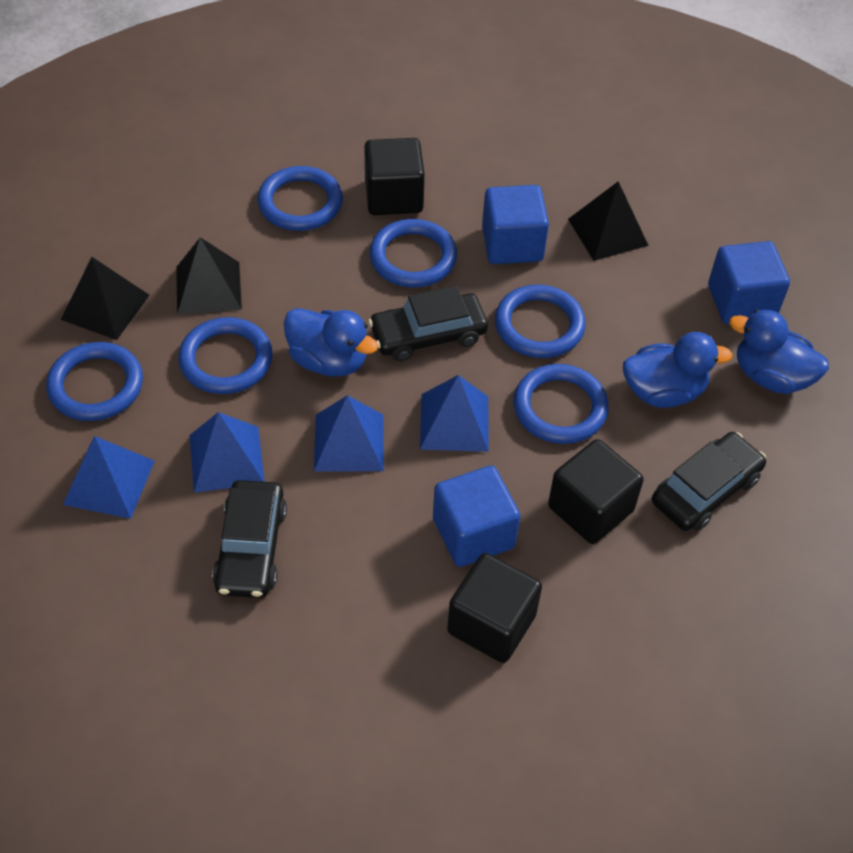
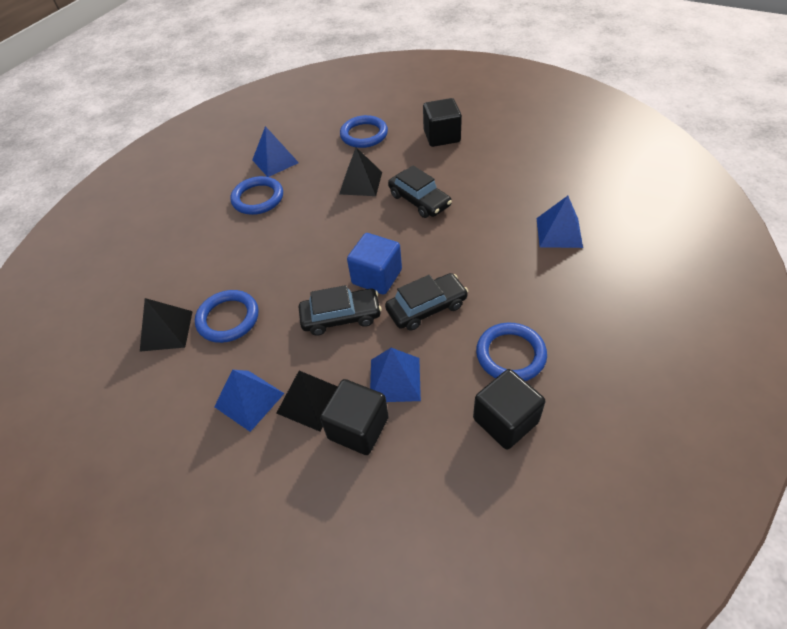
blue cube: 3 -> 1
blue duck: 3 -> 0
blue ring: 6 -> 4

